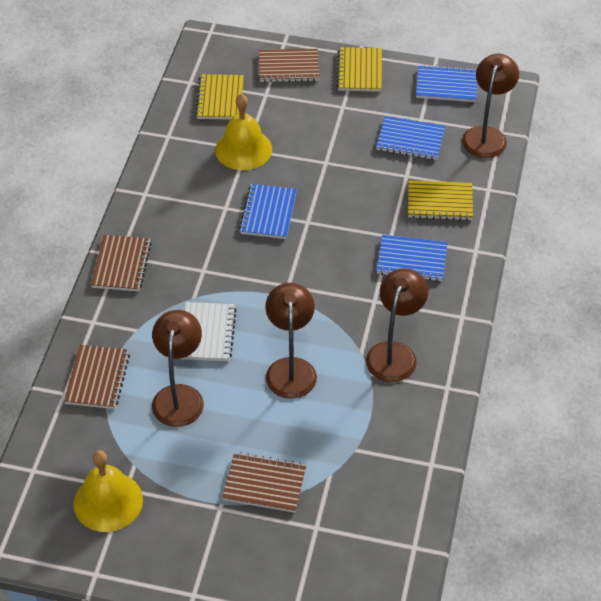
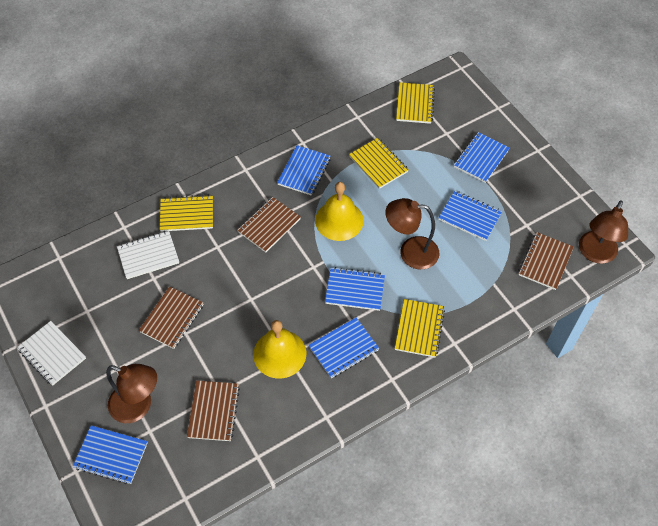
blue notebook: 4 -> 6
brown lamp: 4 -> 3
white notebook: 1 -> 2
yellow notebook: 3 -> 4

